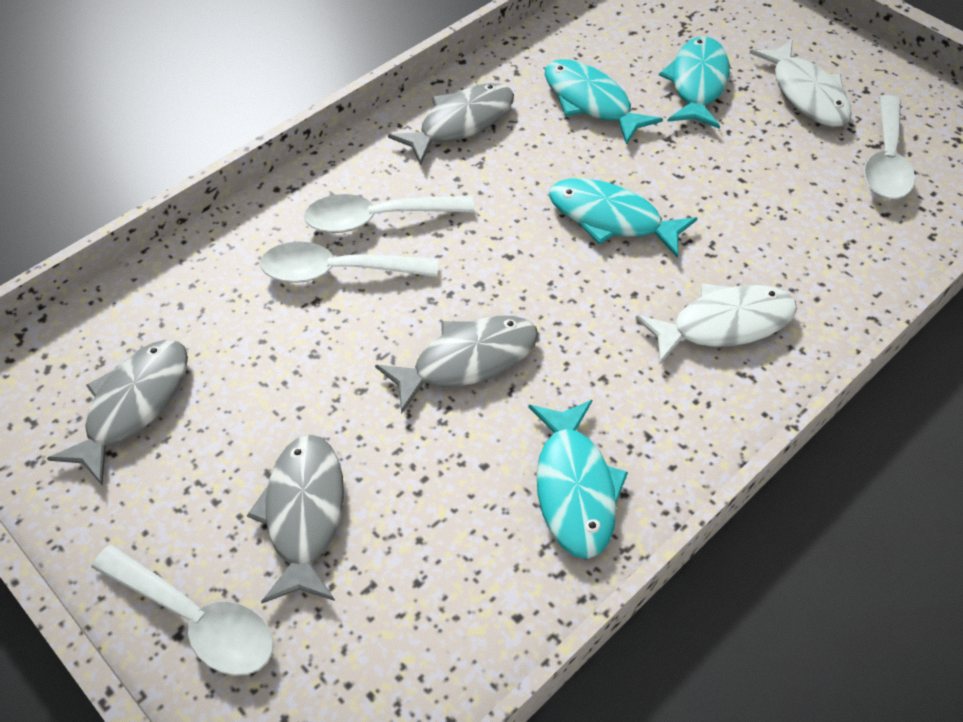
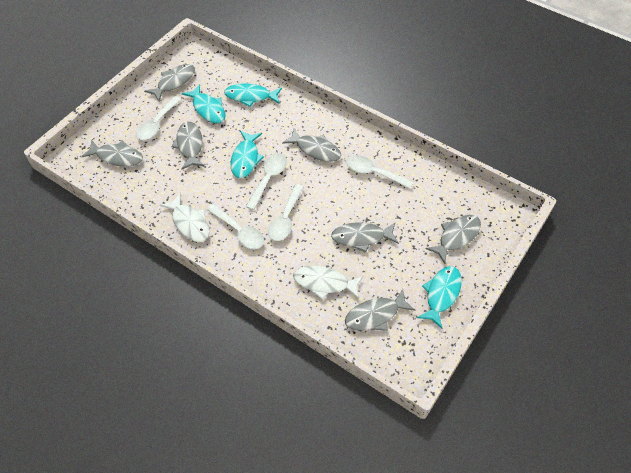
grey fish: 4 -> 7
white spoon: 4 -> 5

